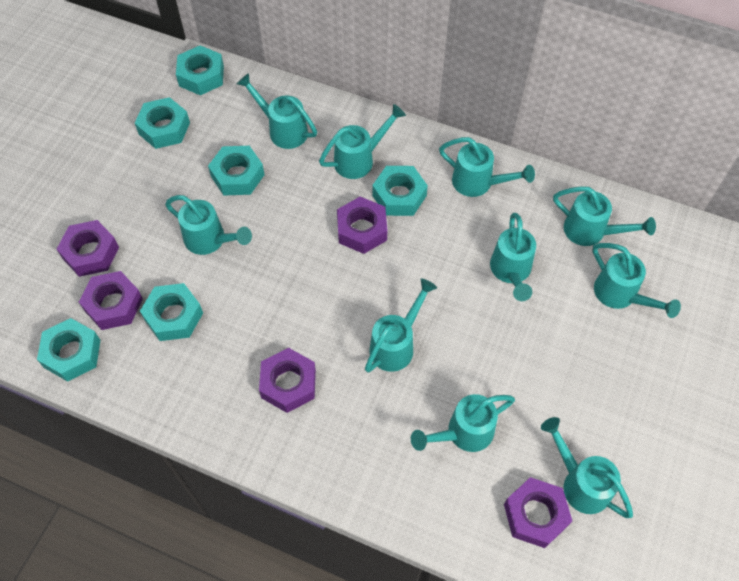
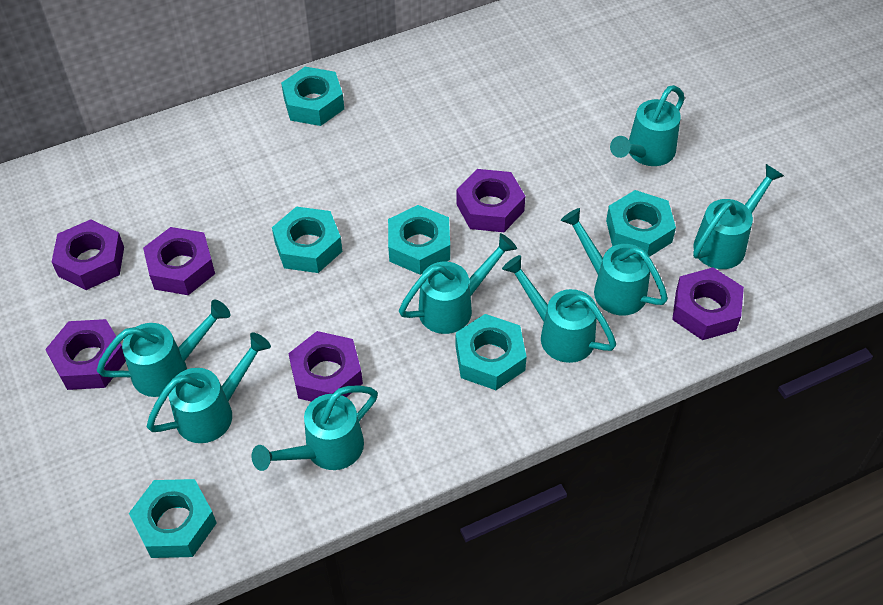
purple nut: 5 -> 6
turquoise watering can: 10 -> 8

